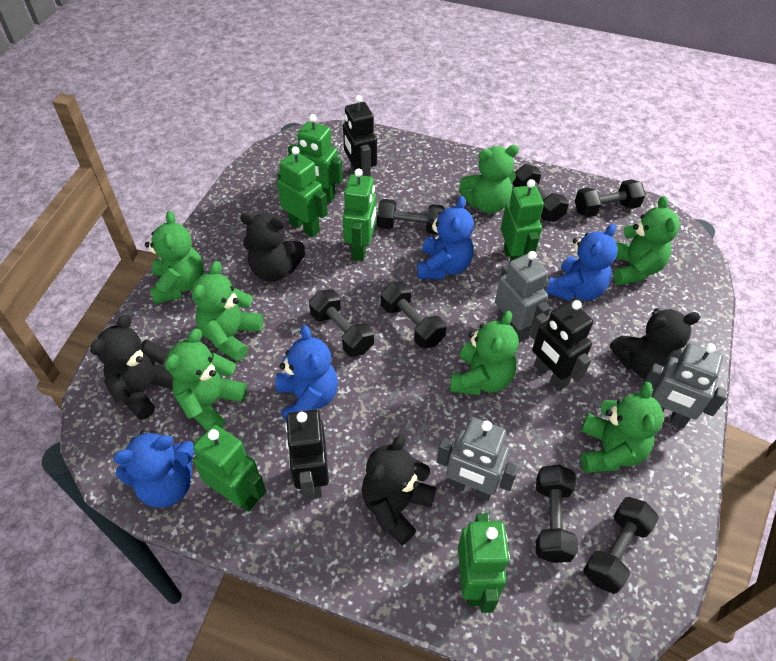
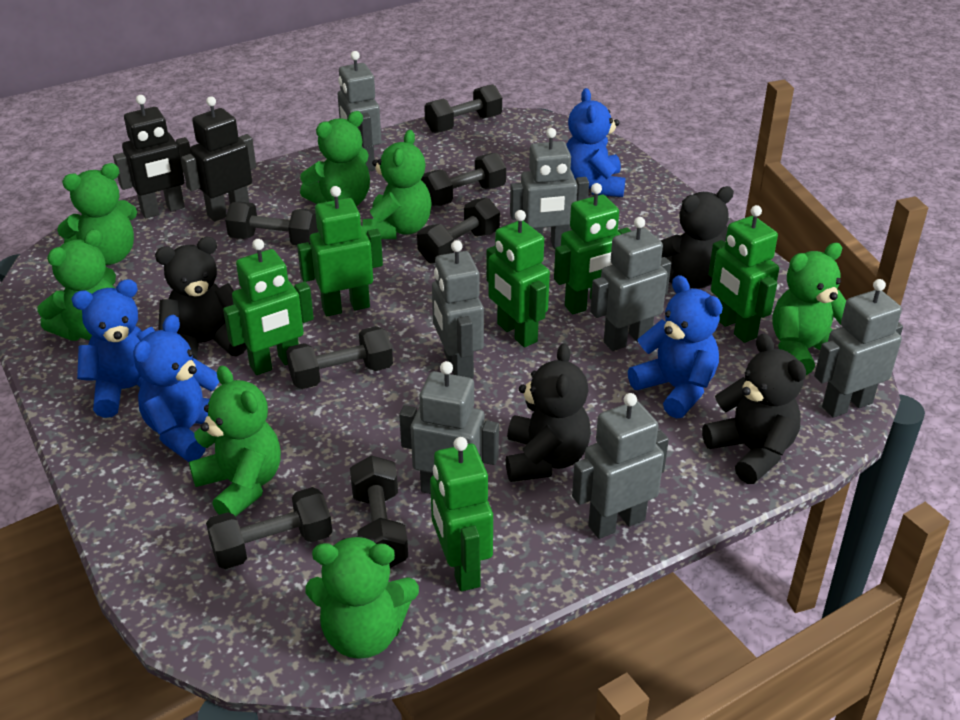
black robot: 3 -> 2
grey robot: 3 -> 7

